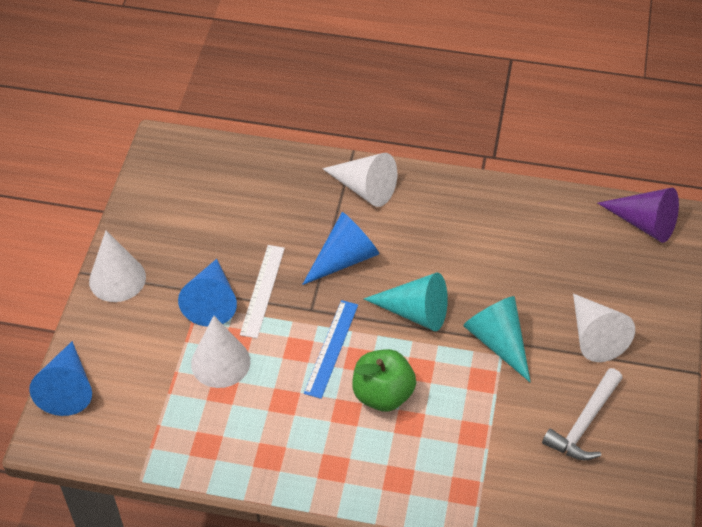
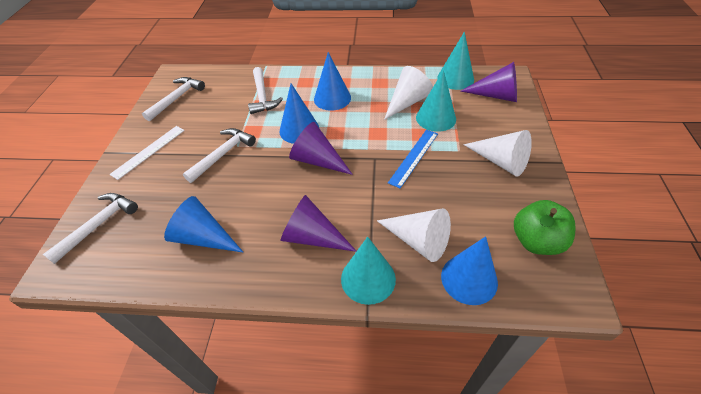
blue cone: 3 -> 4
purple cone: 1 -> 3
turquoise cone: 2 -> 3
white cone: 4 -> 3
white hammer: 1 -> 4

